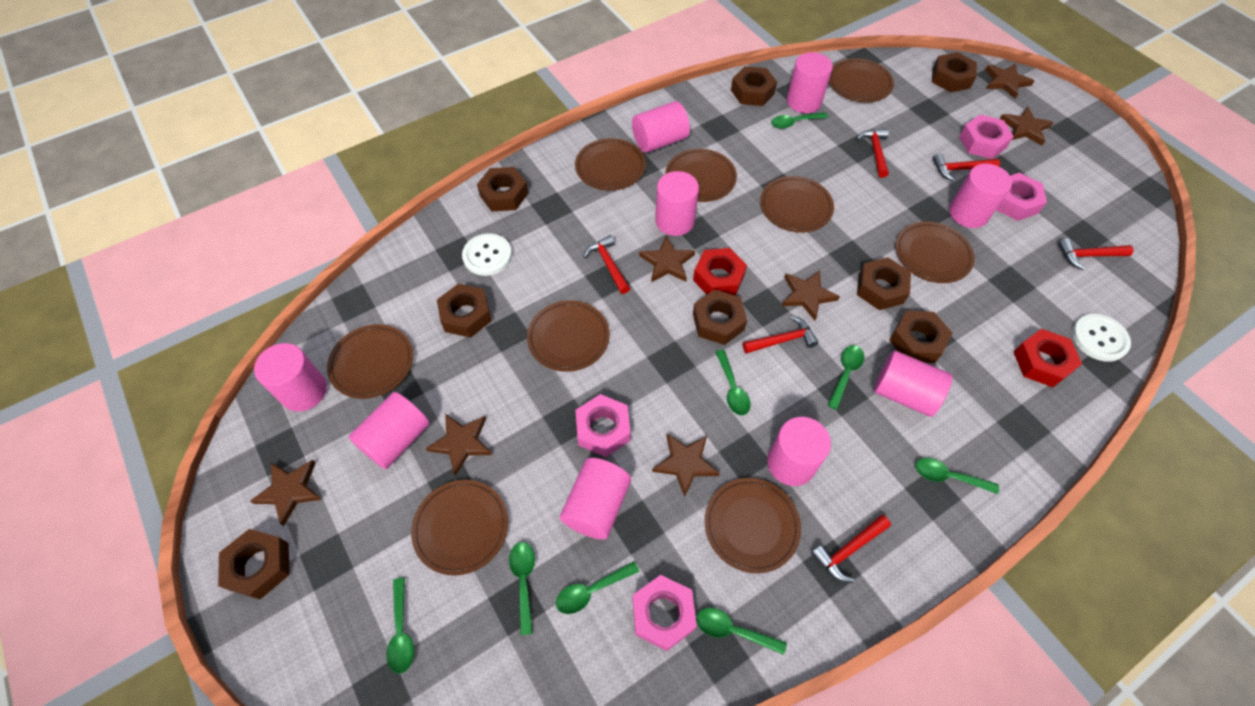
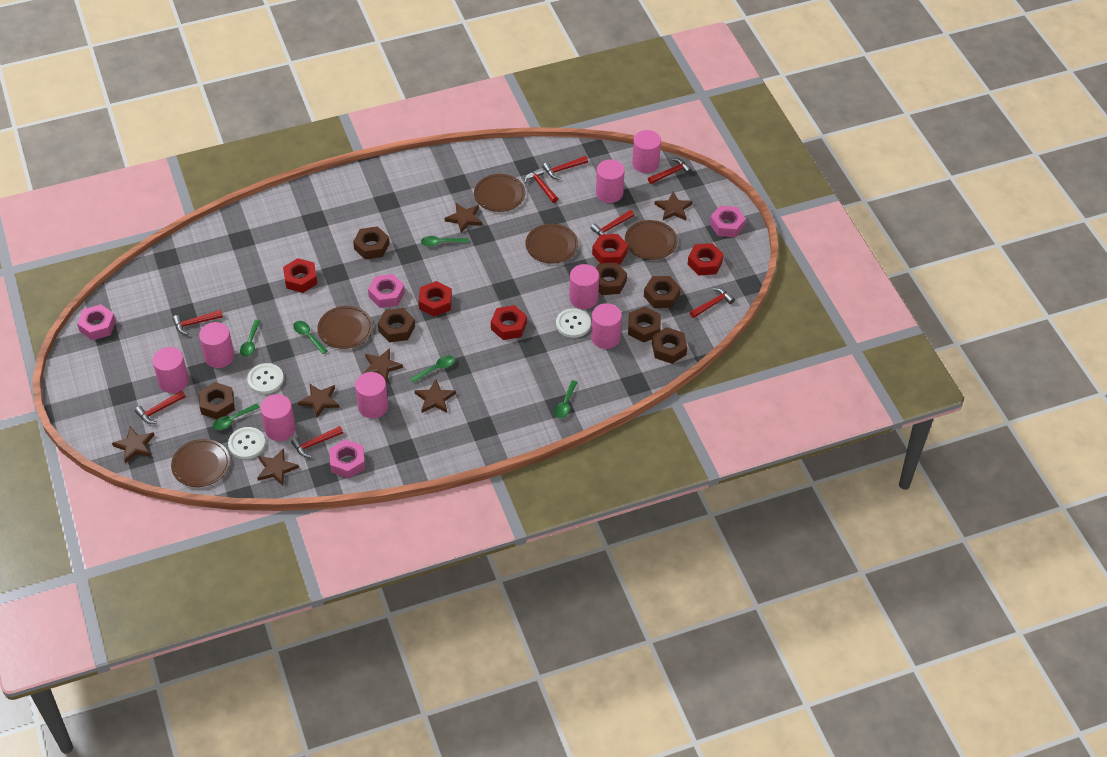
brown nut: 8 -> 7
brown plate: 9 -> 5
green spoon: 8 -> 6
pink cylinder: 9 -> 8
red hammer: 6 -> 8
red nut: 2 -> 5
white button: 2 -> 3

